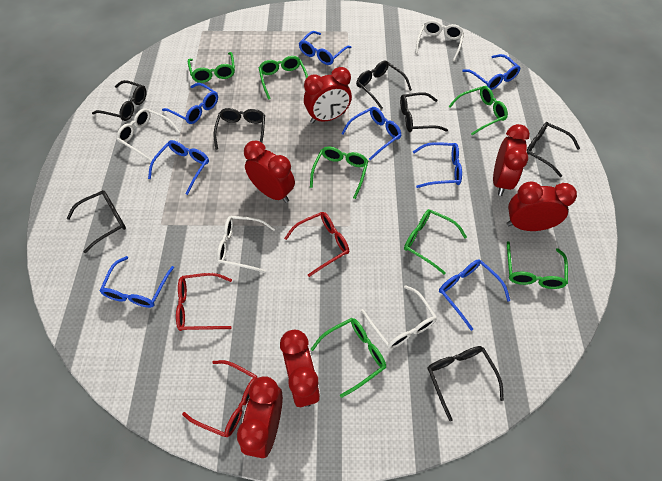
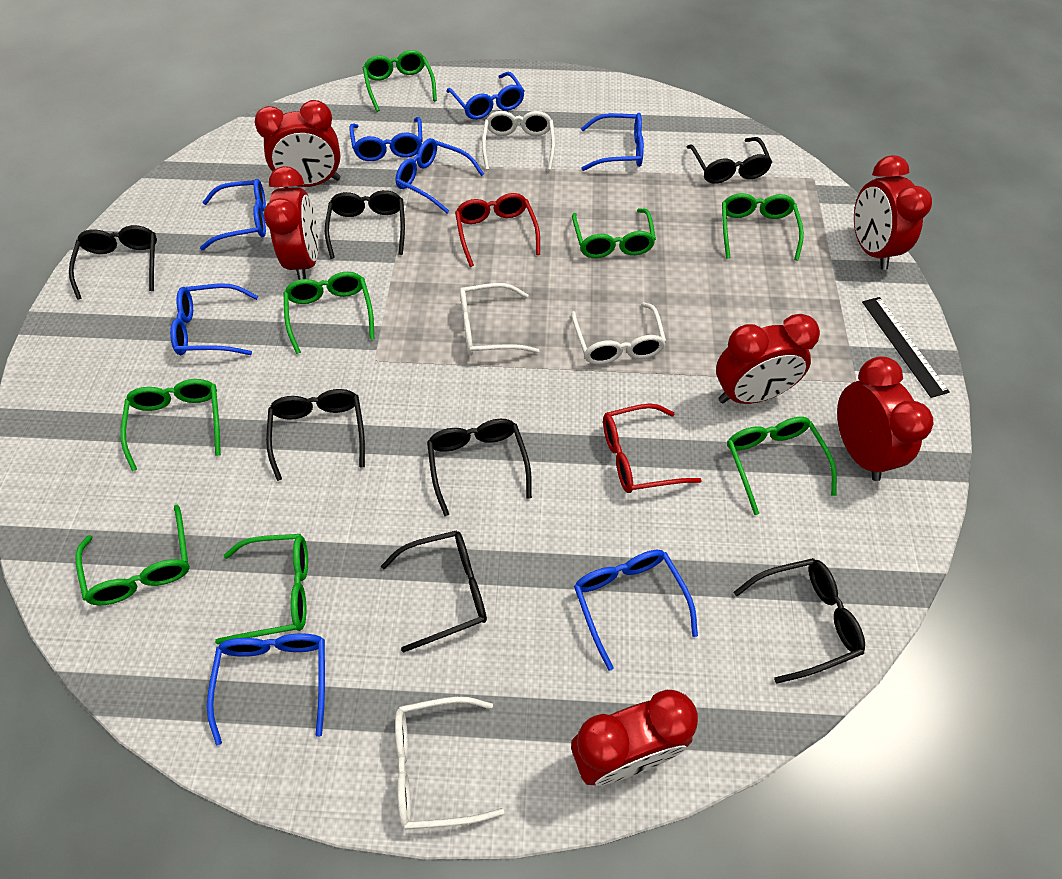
black ruler: 0 -> 1
green glasses: 7 -> 8
red glasses: 3 -> 2

